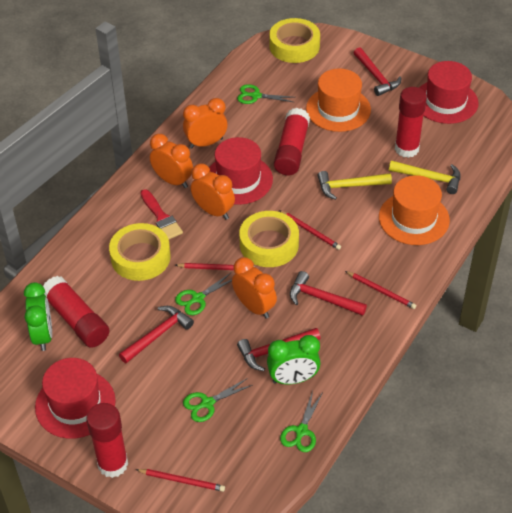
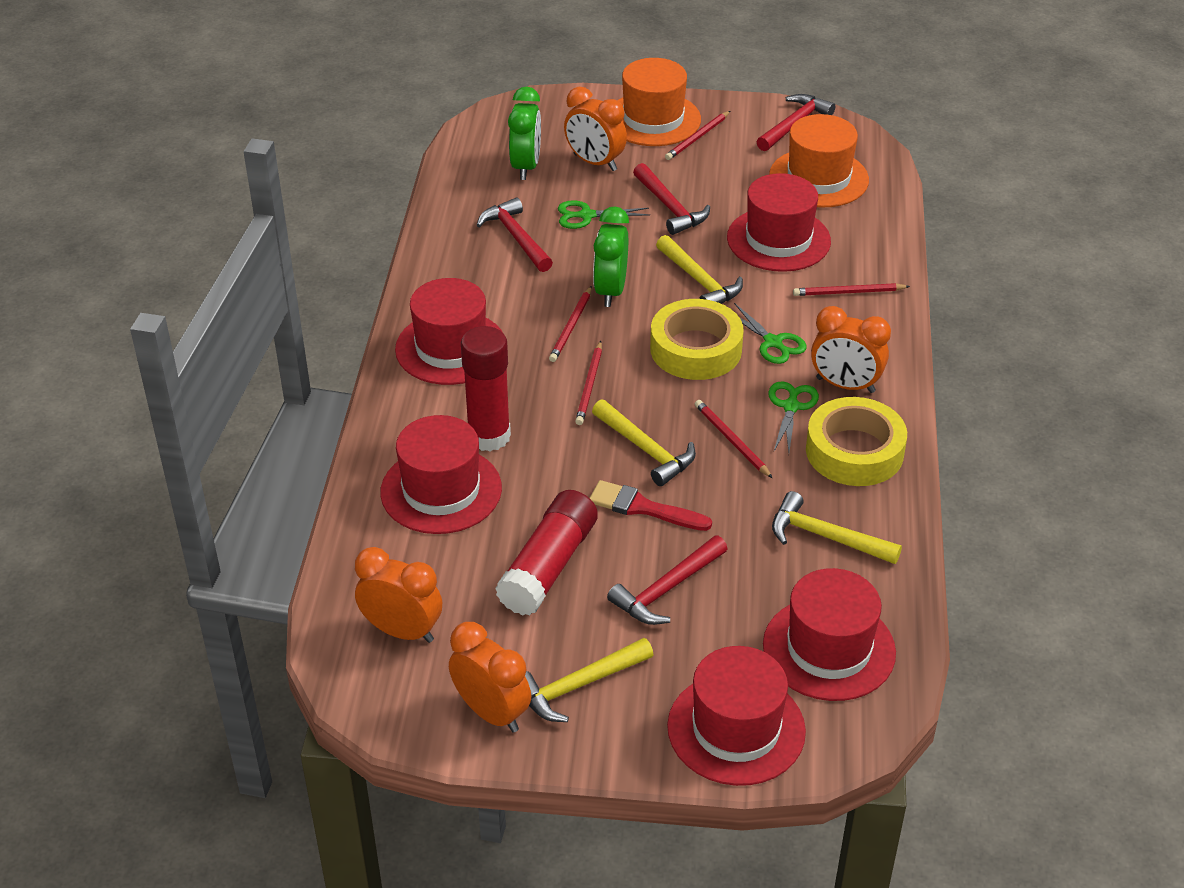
green scissors: 4 -> 3
red glue stick: 4 -> 2
red hat: 3 -> 5
red pencil: 4 -> 5
yellow hammer: 2 -> 4
yellow tape: 3 -> 2

